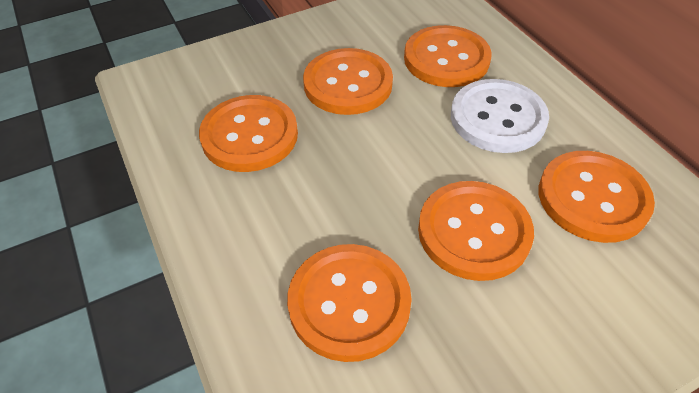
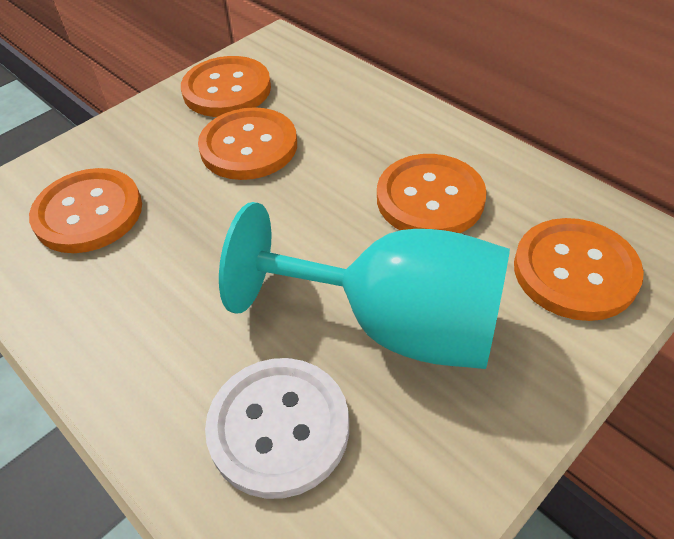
orange button: 6 -> 5
turquoise goblet: 0 -> 1

